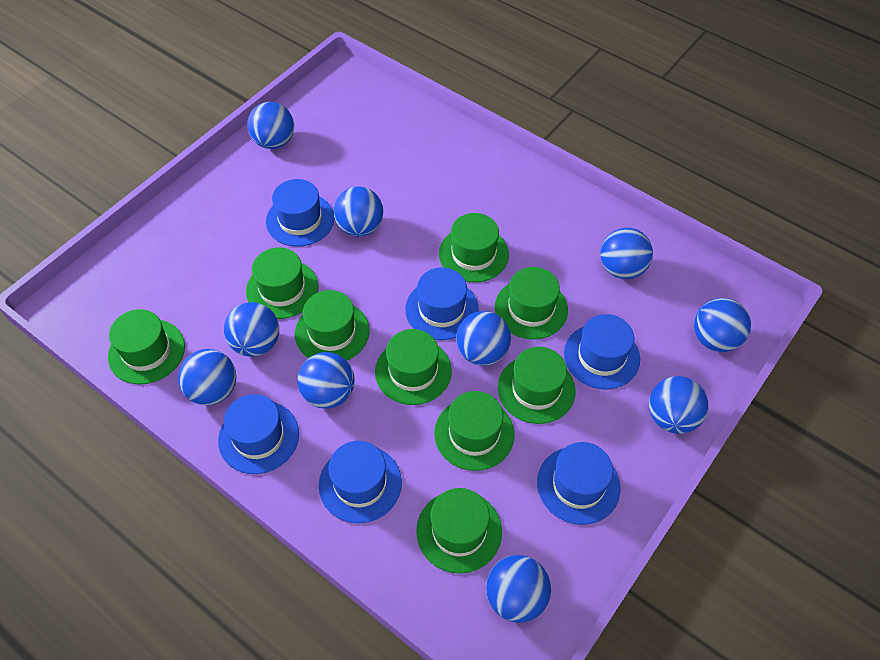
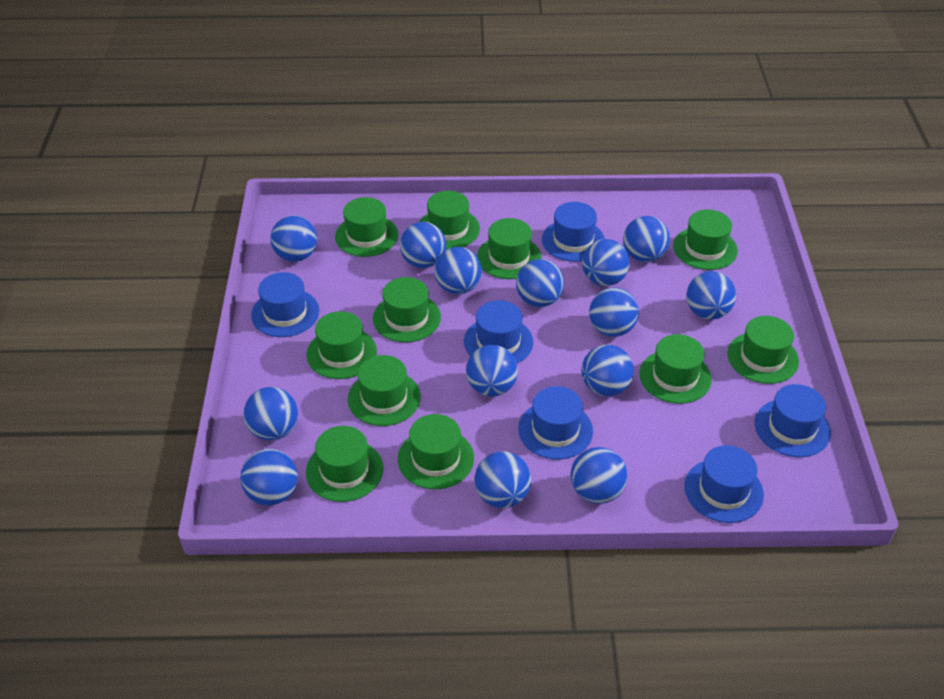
blue ball: 10 -> 14
green hat: 9 -> 11

